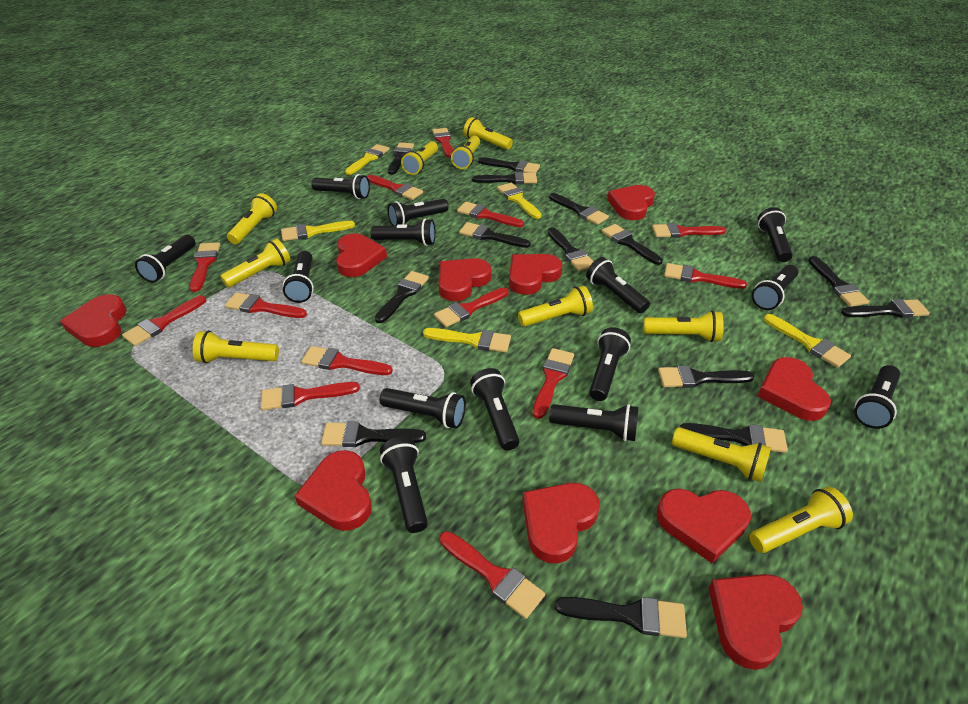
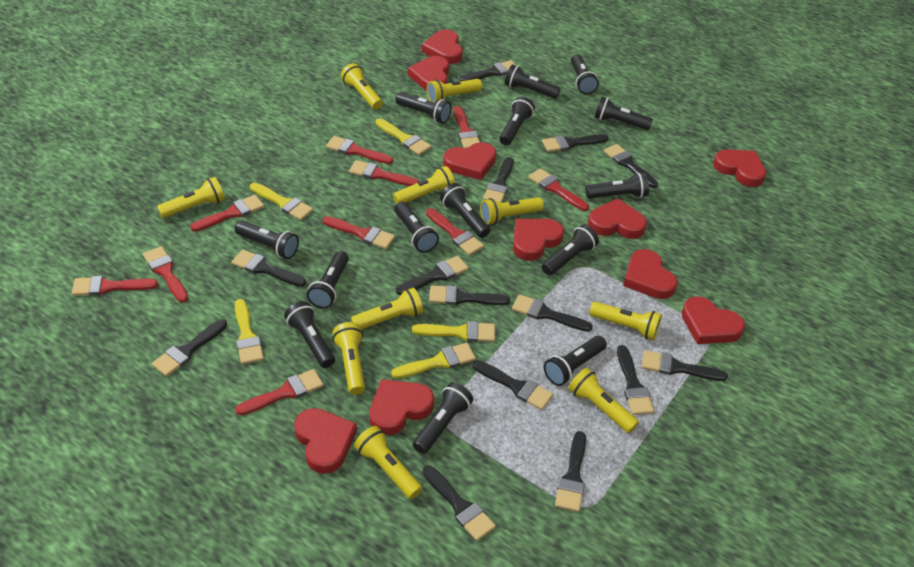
red brush: 13 -> 10

